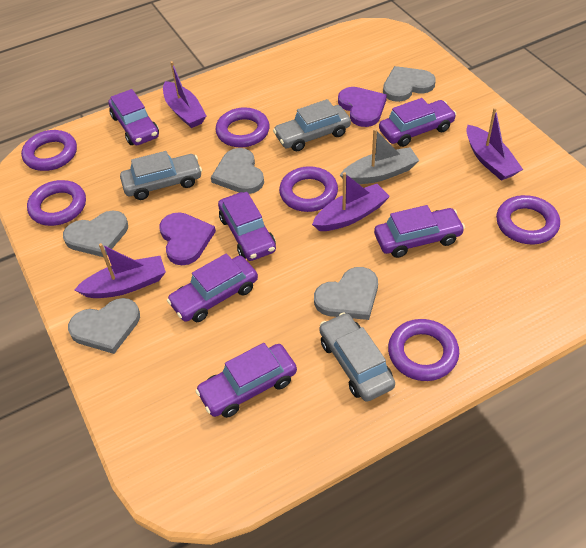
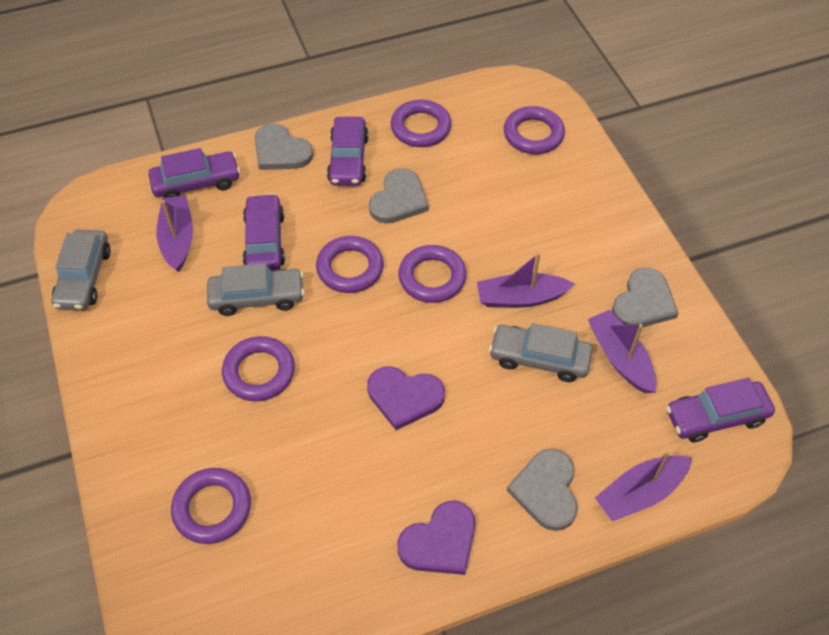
grey boat: 1 -> 0
grey heart: 5 -> 4
purple car: 6 -> 4

